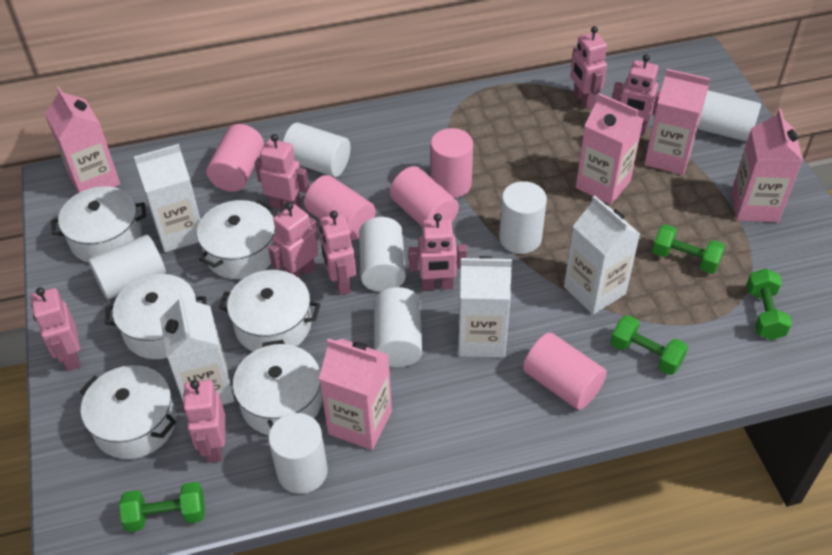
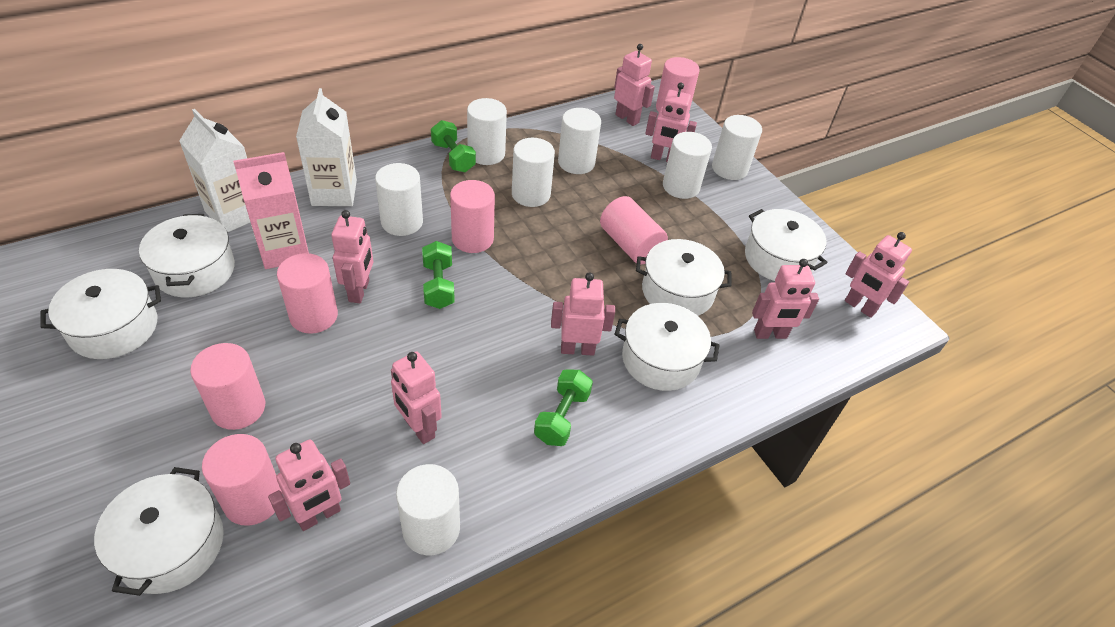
green dumbbell: 4 -> 3
pink carton: 5 -> 1
pink cylinder: 5 -> 6
white carton: 4 -> 2

